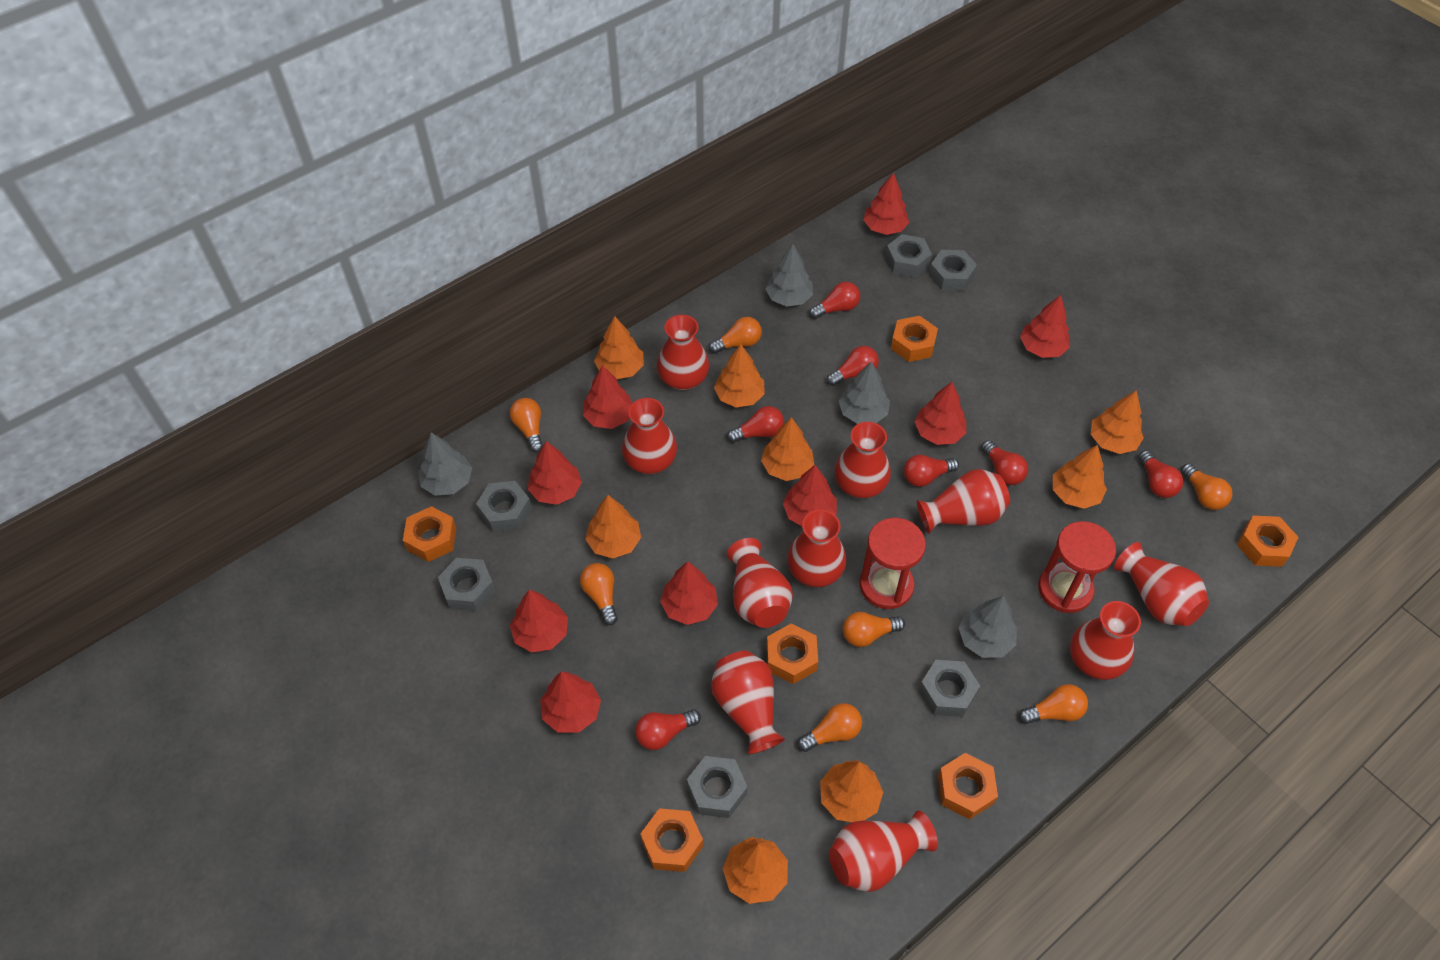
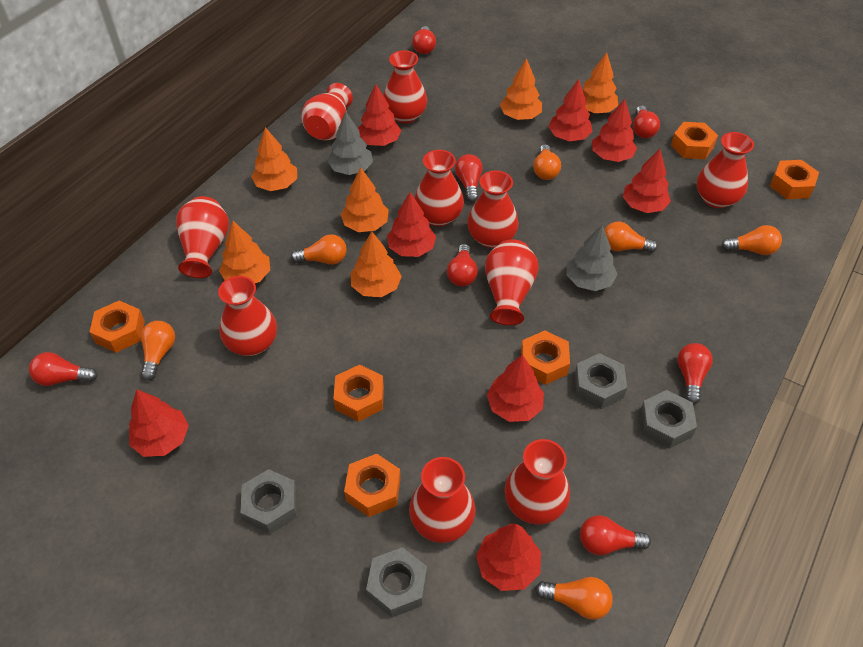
grey nut: 6 -> 4
grey tree: 4 -> 2
orange light bulb: 7 -> 6
orange tree: 8 -> 6
red hourglass: 2 -> 0
red tree: 9 -> 8

